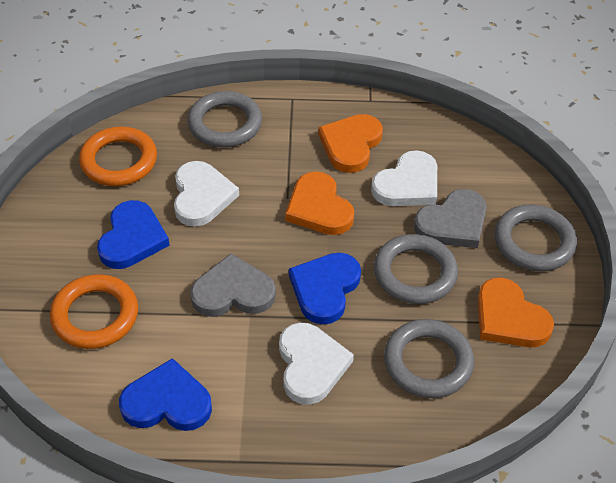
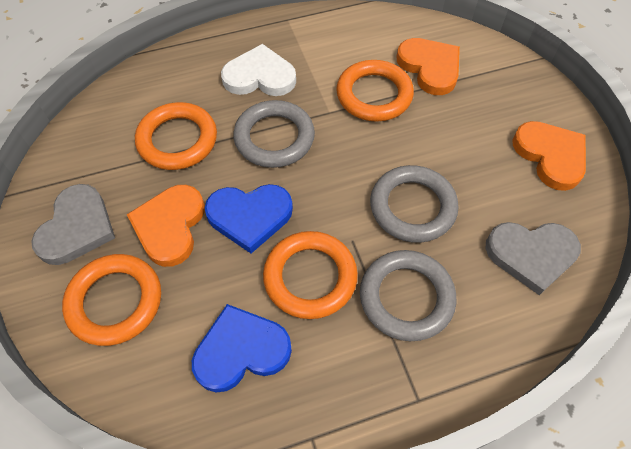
blue heart: 3 -> 2
grey ring: 4 -> 3
orange ring: 2 -> 4
white heart: 3 -> 1

